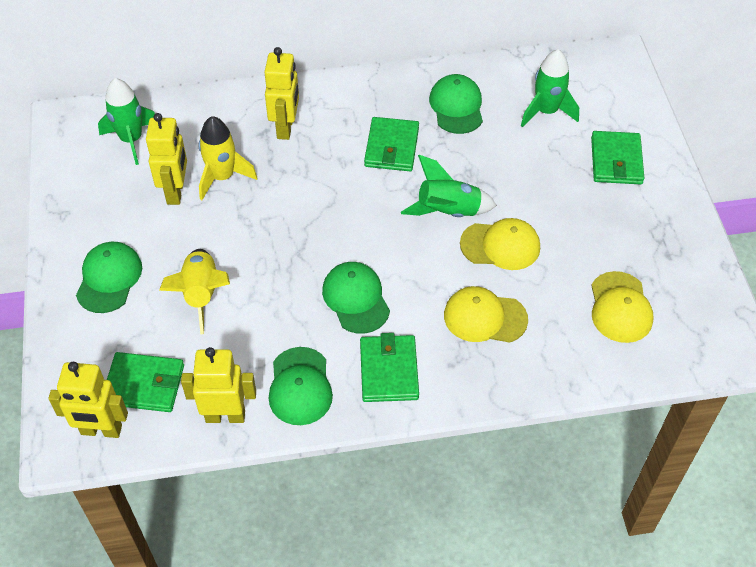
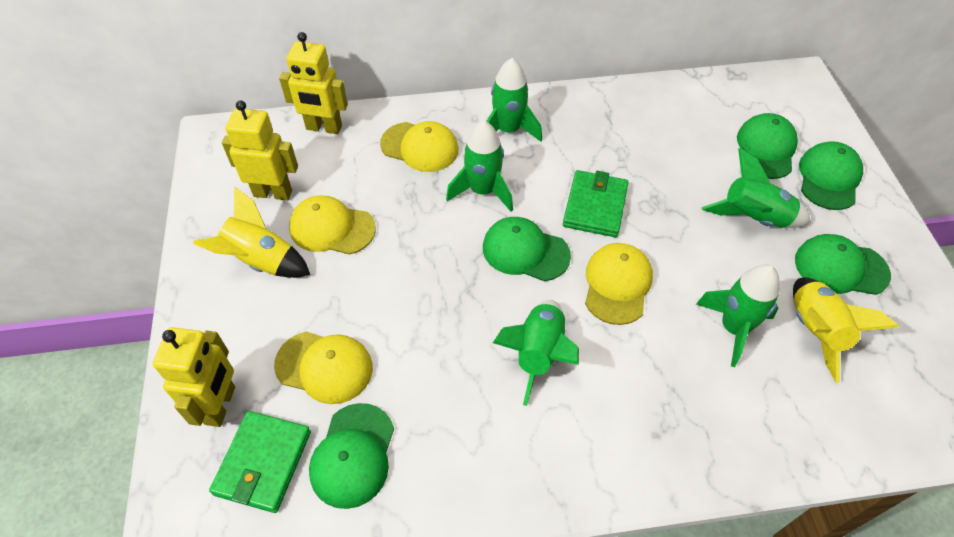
green cap: 4 -> 5
green rocket: 3 -> 5
green wallet: 4 -> 2
yellow cap: 3 -> 4
yellow robot: 4 -> 3

